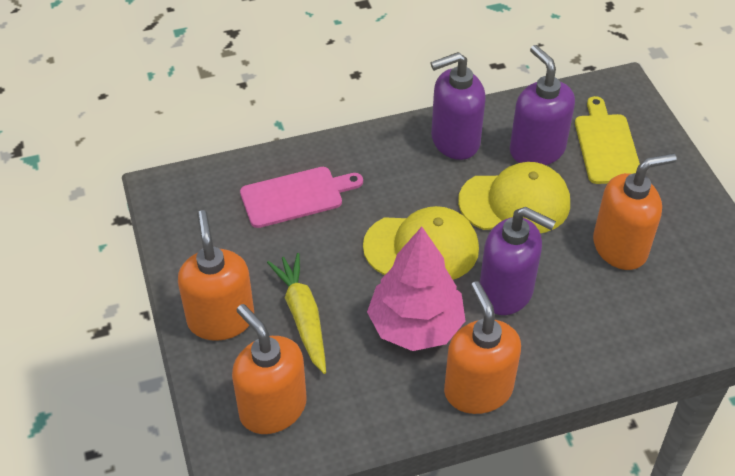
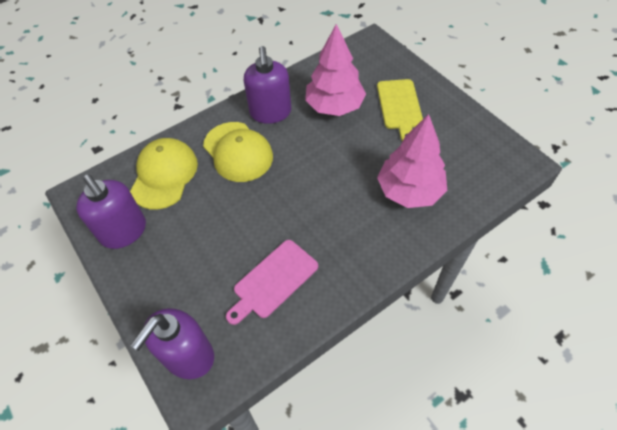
orange soap dispenser: 4 -> 0
pink tree: 1 -> 2
yellow carrot: 1 -> 0

